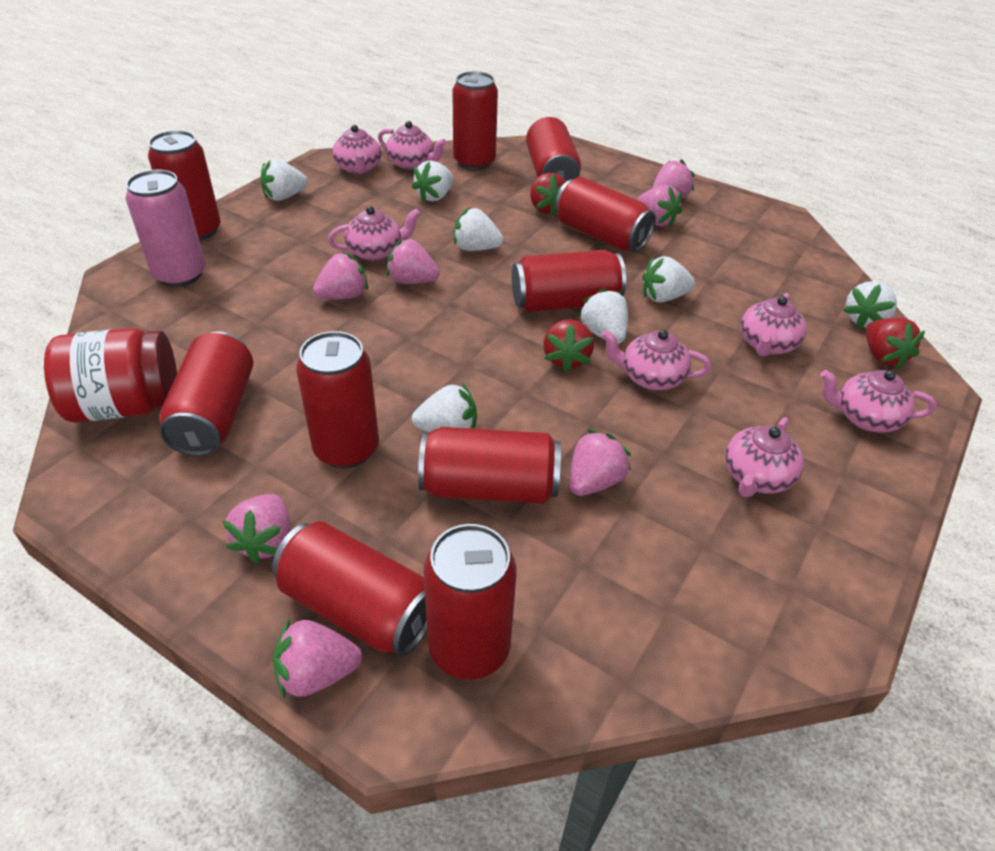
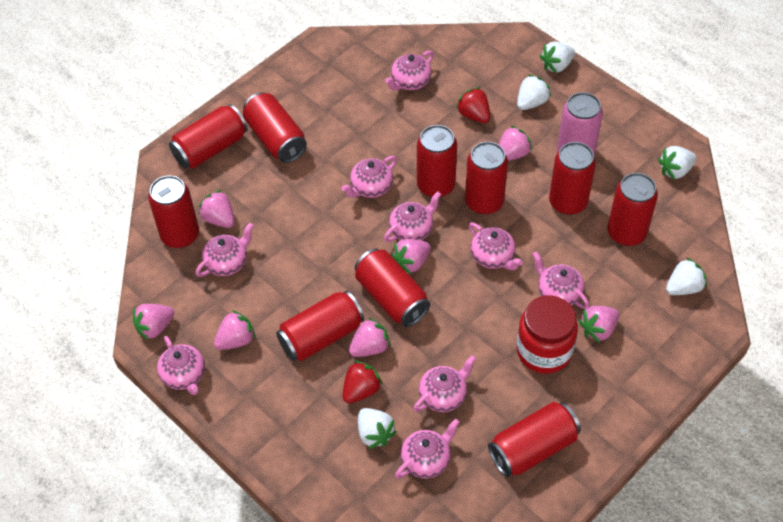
pink teapot: 7 -> 9
red strawberry: 3 -> 2
white strawberry: 7 -> 5

